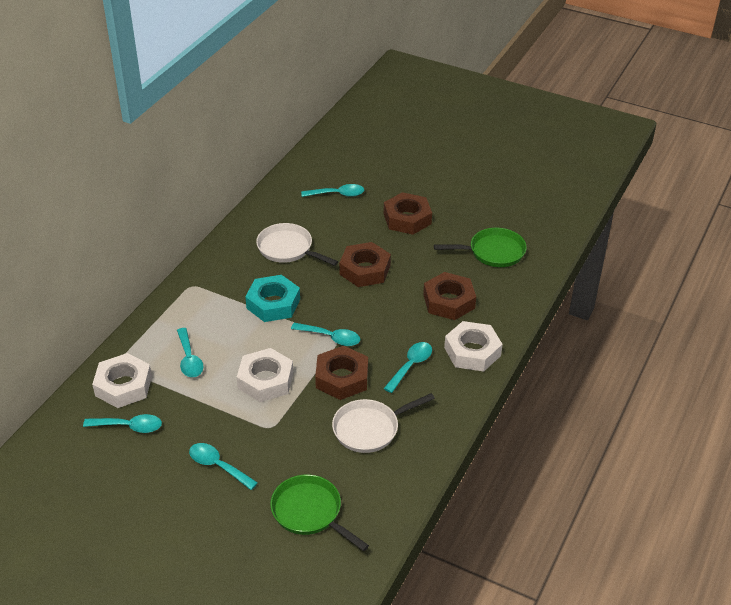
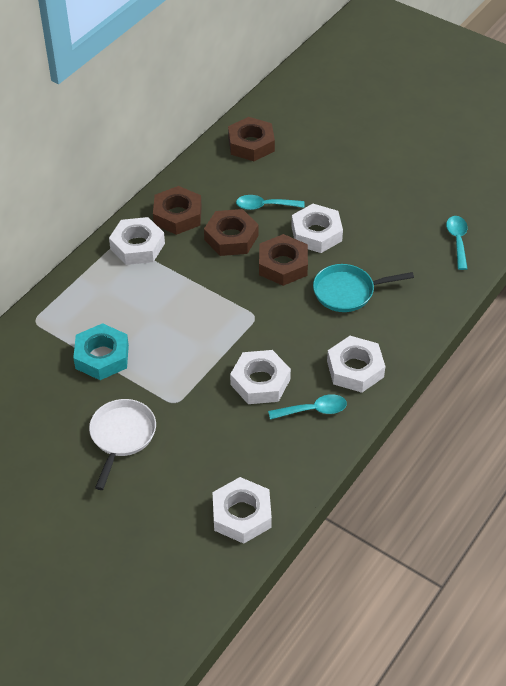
green pan: 2 -> 0
turquoise pan: 0 -> 1
turquoise spoon: 6 -> 3
white nut: 3 -> 5
white pan: 2 -> 1

